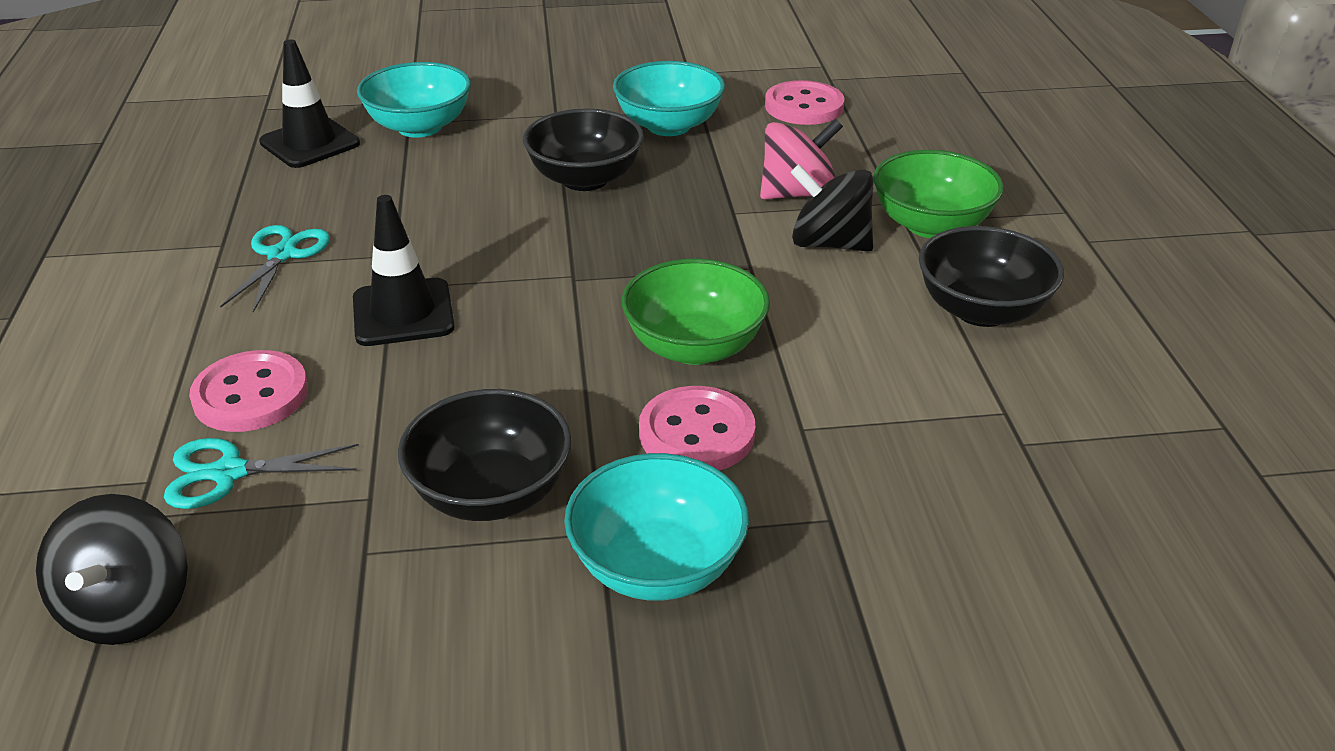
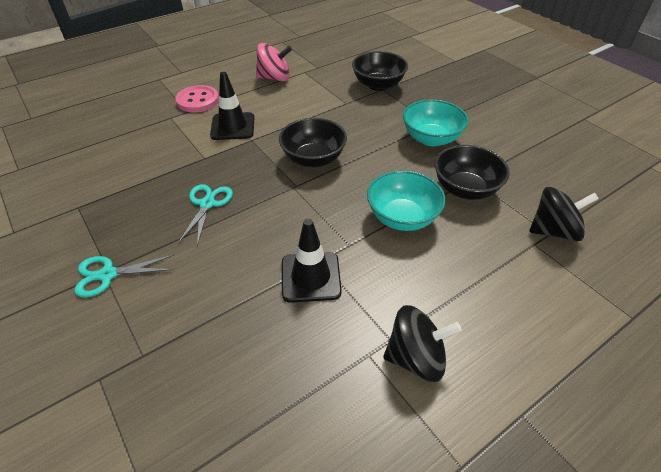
green bowl: 2 -> 0
pink button: 3 -> 1
turquoise bowl: 3 -> 2

